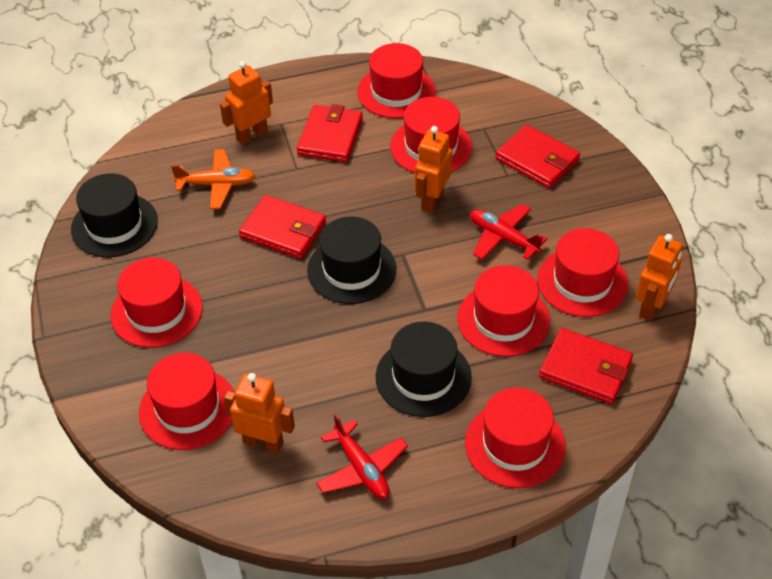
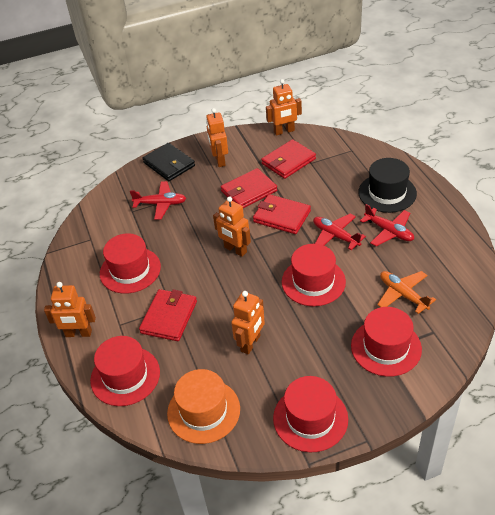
black hat: 3 -> 1
black wallet: 0 -> 1
orange hat: 0 -> 1
orange robot: 4 -> 5
red hat: 7 -> 5
red plane: 2 -> 3

